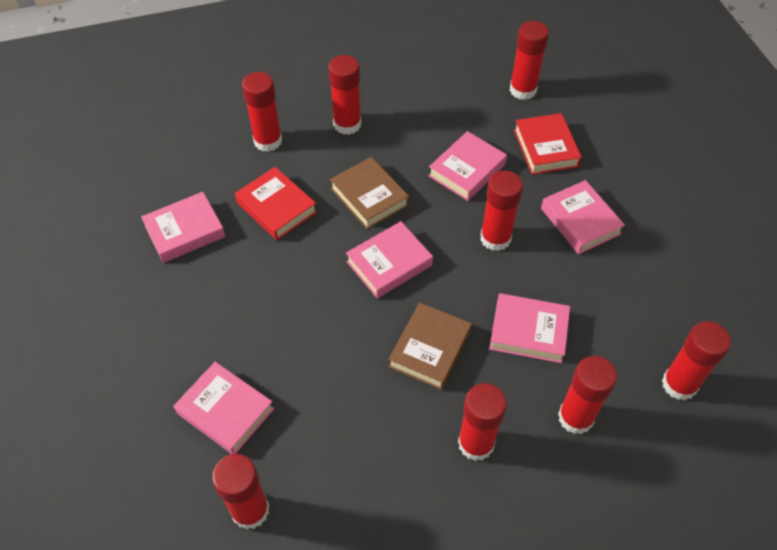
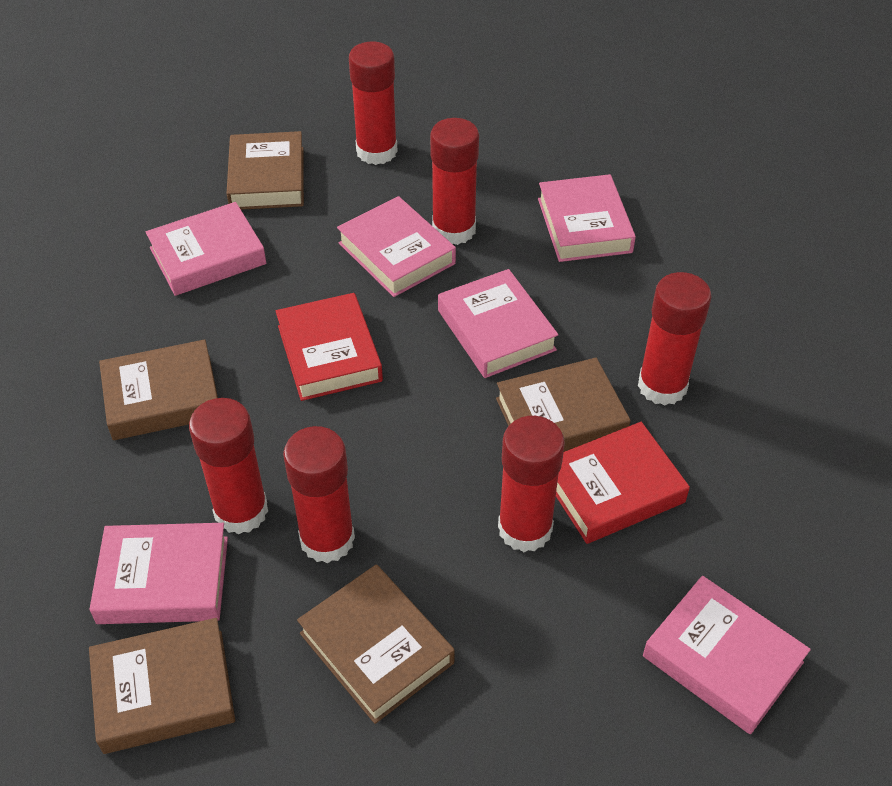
brown book: 2 -> 5
red glue stick: 8 -> 6

